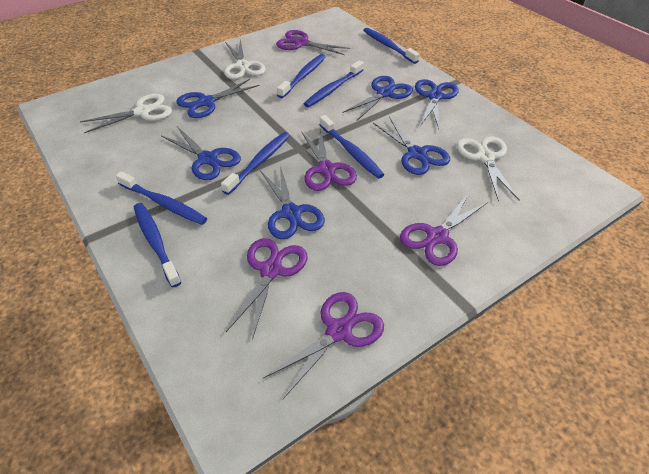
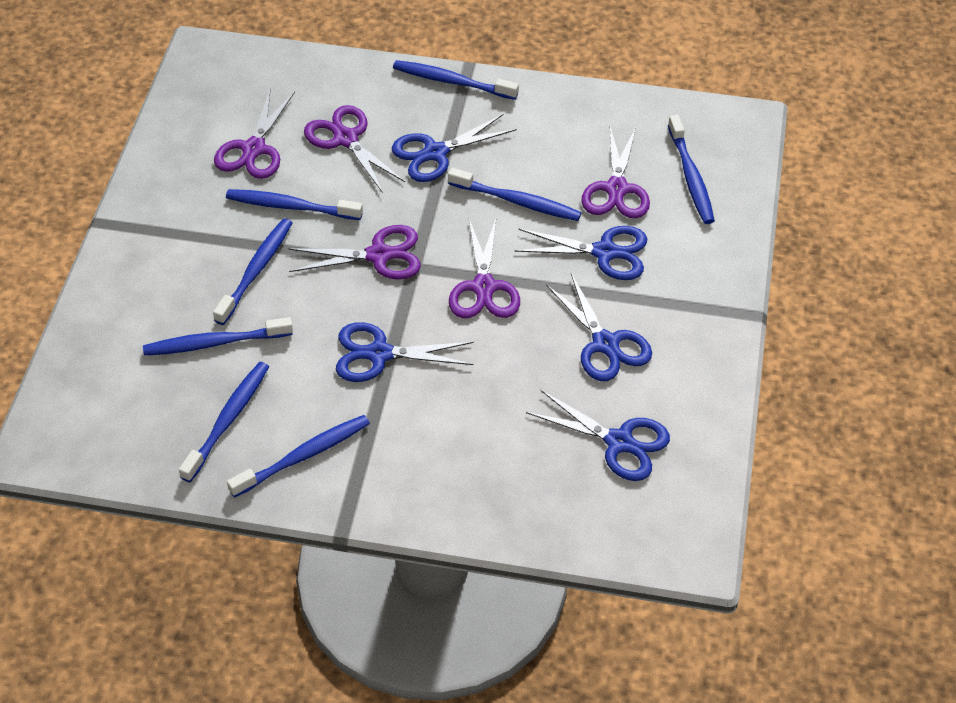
blue scissors: 6 -> 5
blue toothbrush: 7 -> 8
white scissors: 3 -> 0

